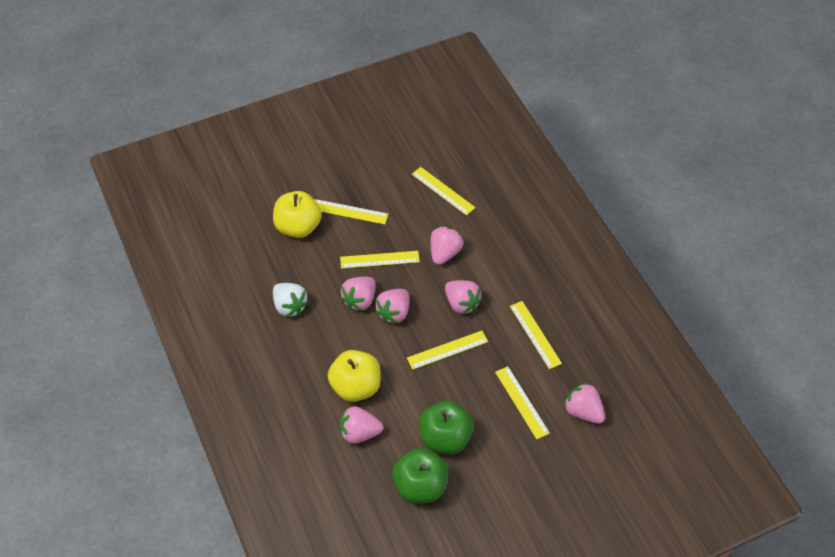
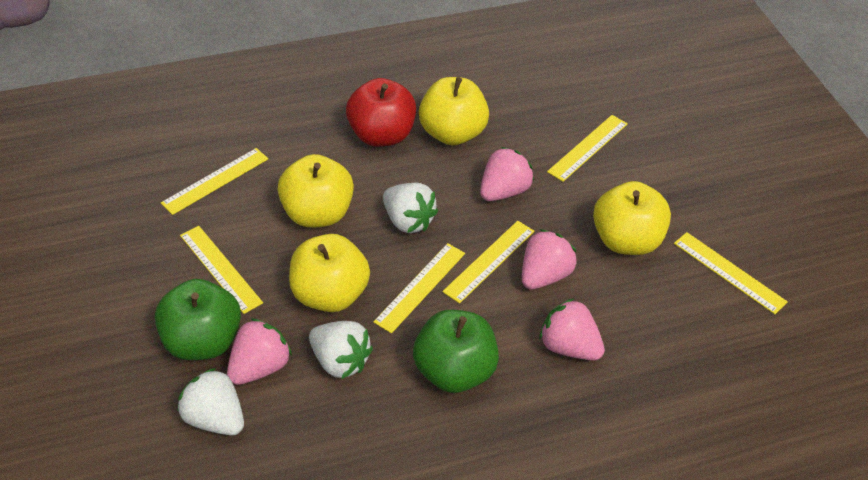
pink strawberry: 6 -> 4
red apple: 0 -> 1
white strawberry: 1 -> 3
yellow apple: 2 -> 4

